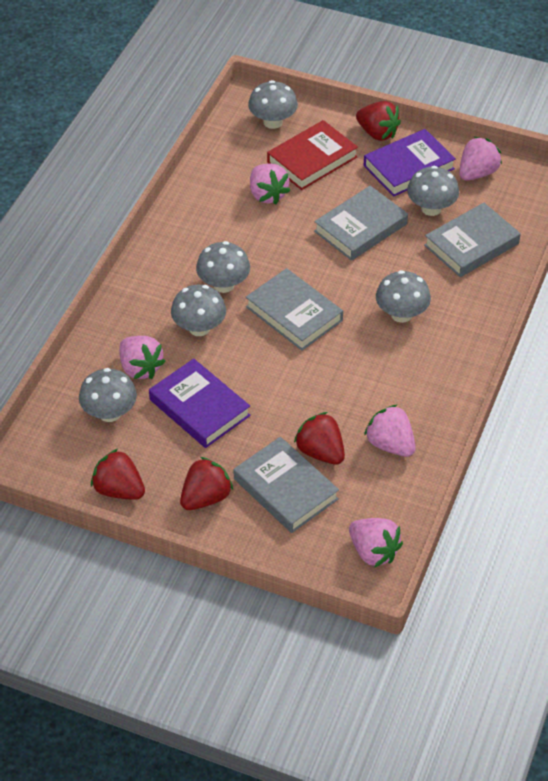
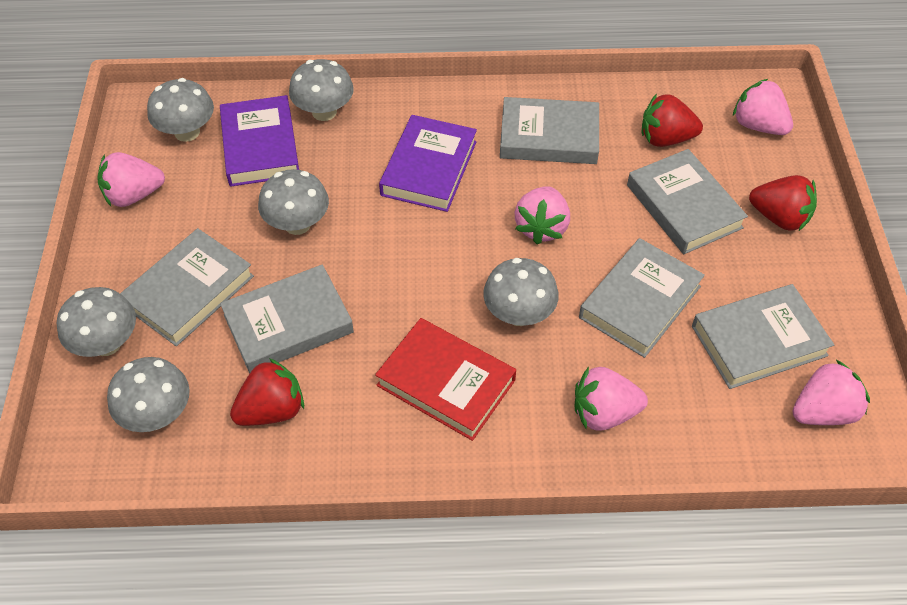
grey book: 4 -> 6
red strawberry: 4 -> 3

